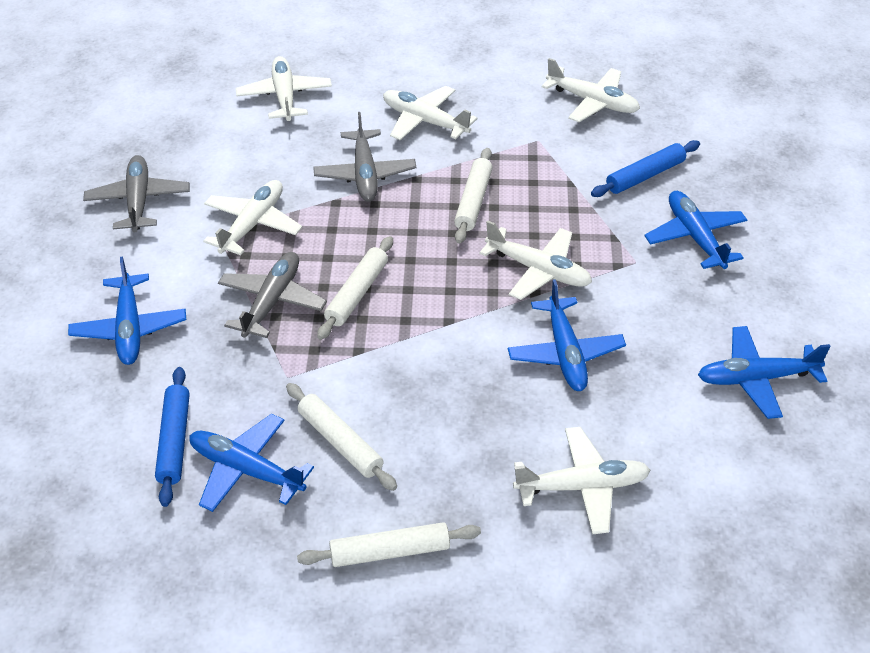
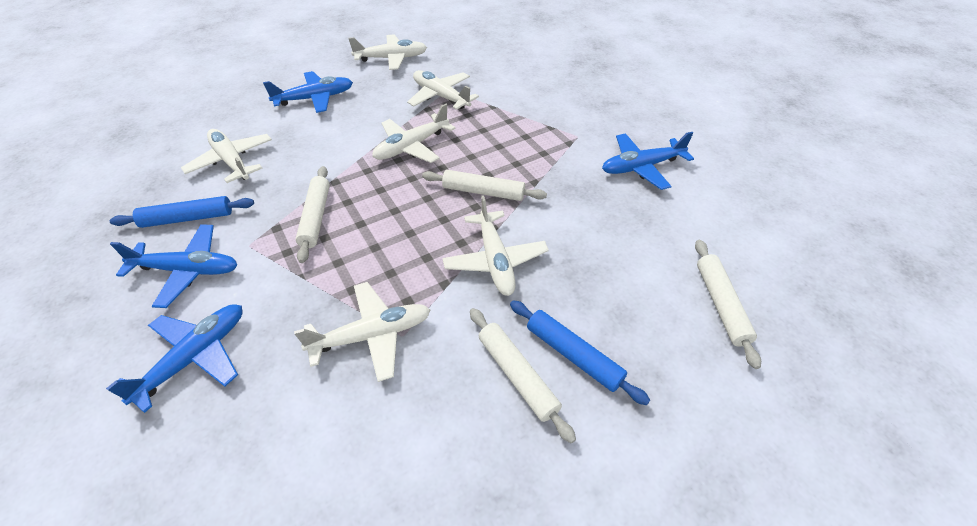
blue plane: 5 -> 4
grey plane: 3 -> 0

